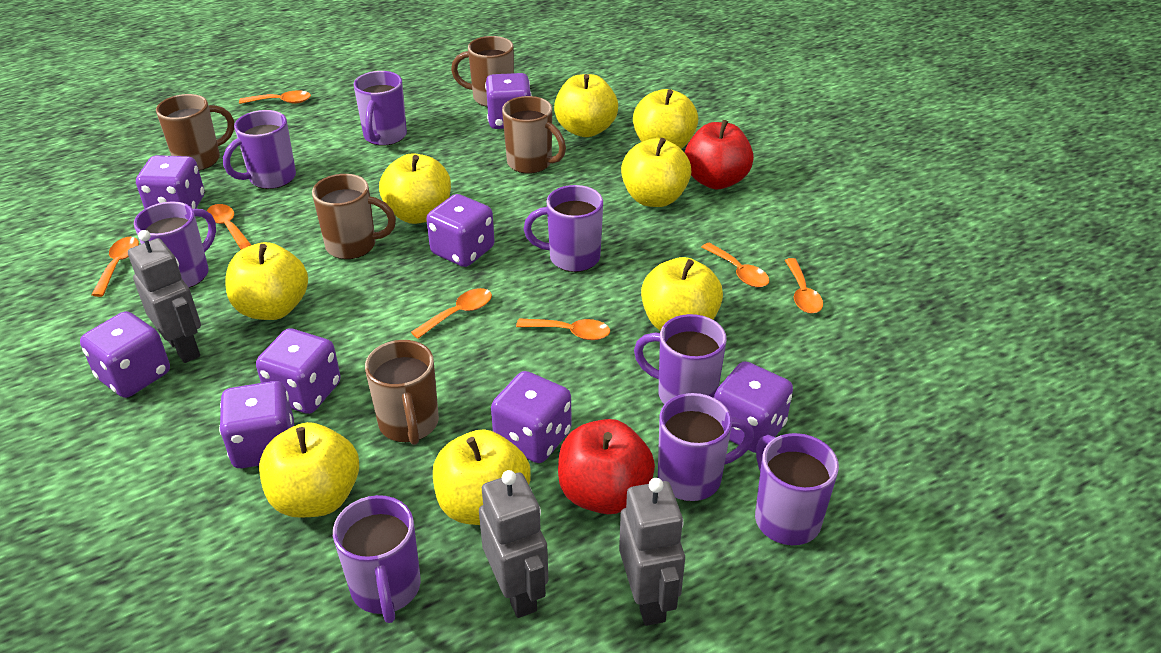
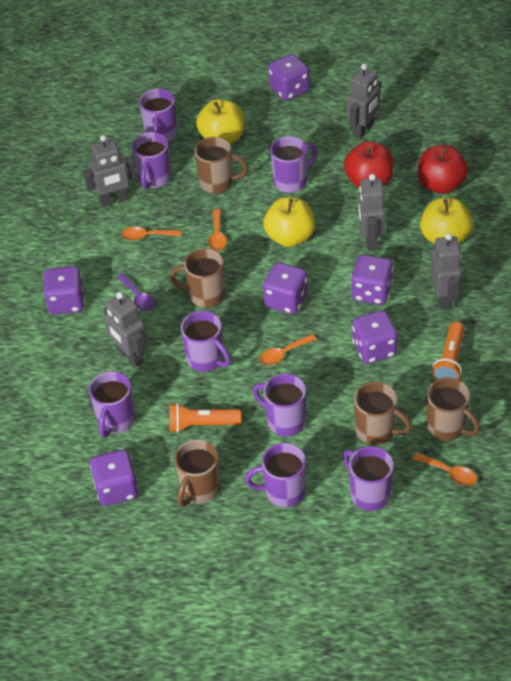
grey robot: 3 -> 5
orange flashlight: 0 -> 2
orange spoon: 7 -> 4
purple dice: 8 -> 6
purple spoon: 0 -> 1
yellow apple: 8 -> 3

